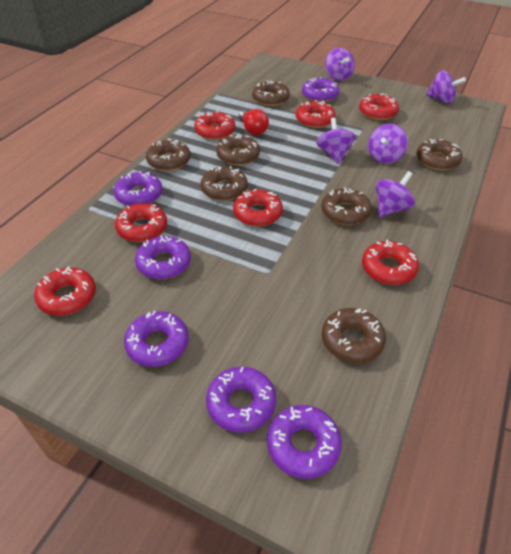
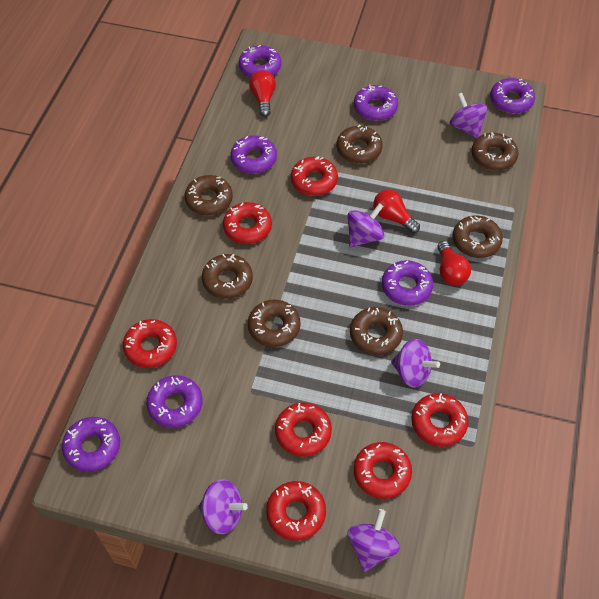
purple donut: 6 -> 7
red light bulb: 1 -> 3

